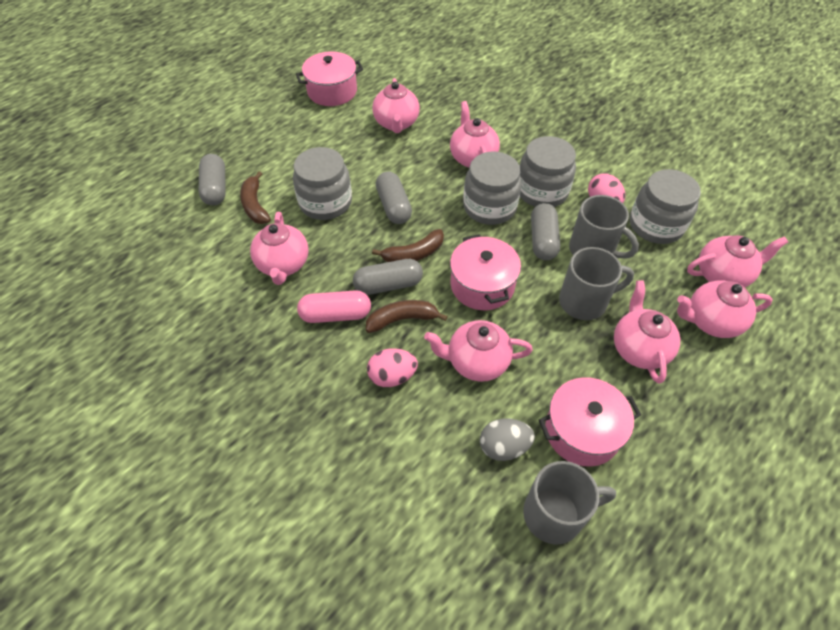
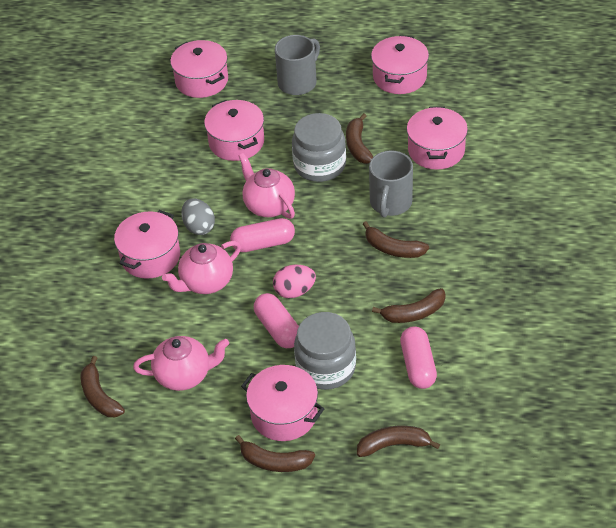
brown banana: 3 -> 6
grey capsule: 4 -> 0
grey jar: 4 -> 2
grey mug: 3 -> 2
pink capsule: 1 -> 3
pink egg: 2 -> 1
pink pot: 3 -> 6
pink teapot: 7 -> 3

